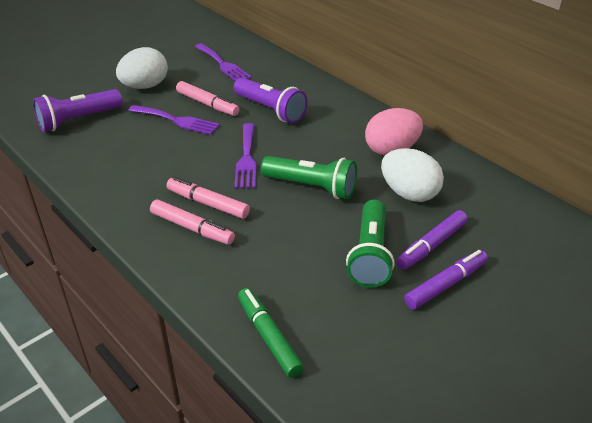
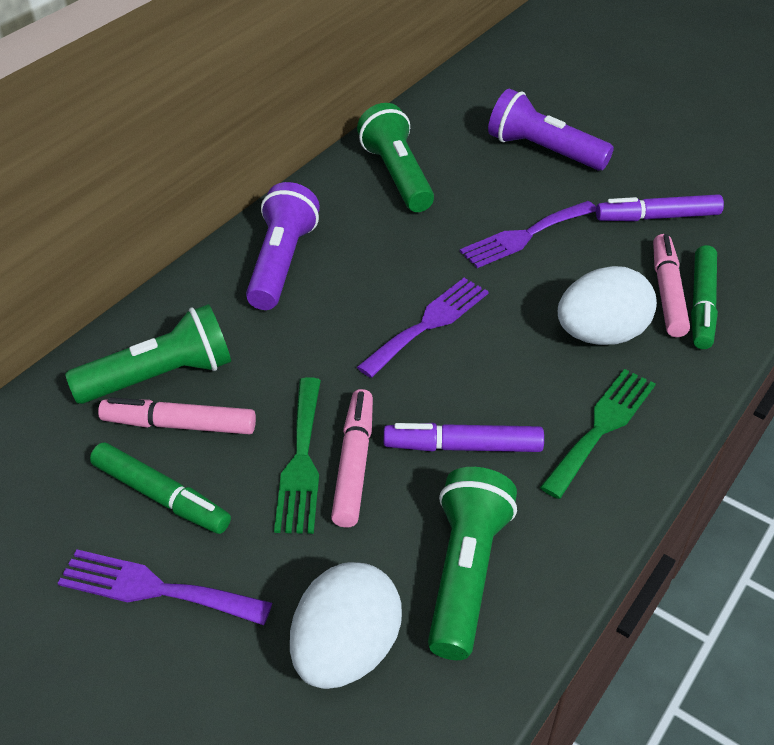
green flashlight: 2 -> 3
green fork: 0 -> 2
green marker: 1 -> 2
pink egg: 1 -> 0

